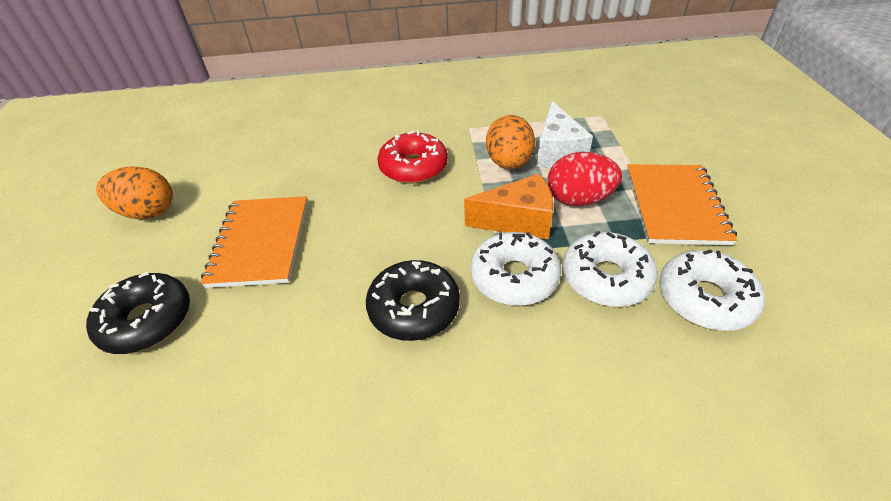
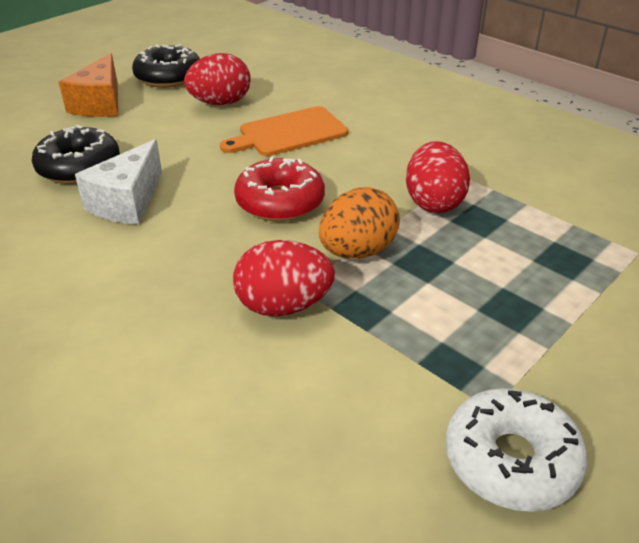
orange cutting board: 0 -> 1
orange egg: 2 -> 1
orange notebook: 2 -> 0
red egg: 1 -> 3
white donut: 3 -> 1

